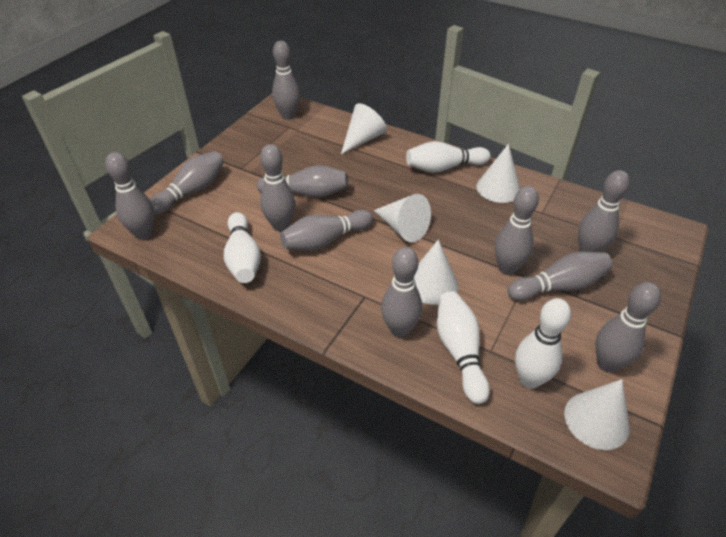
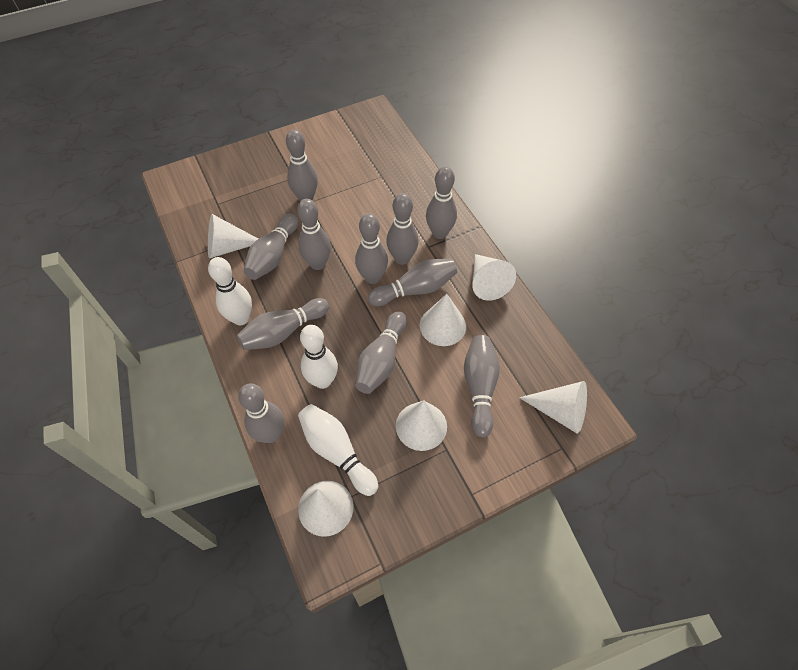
white bowling pin: 4 -> 3
white cone: 5 -> 6

